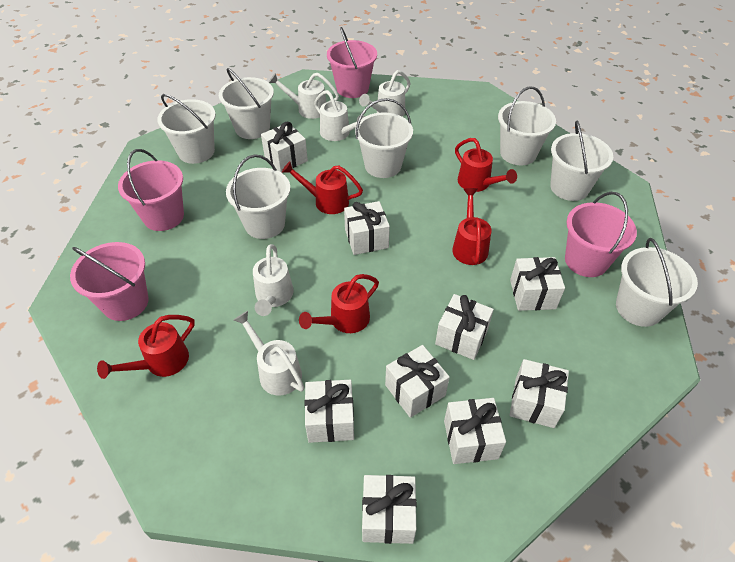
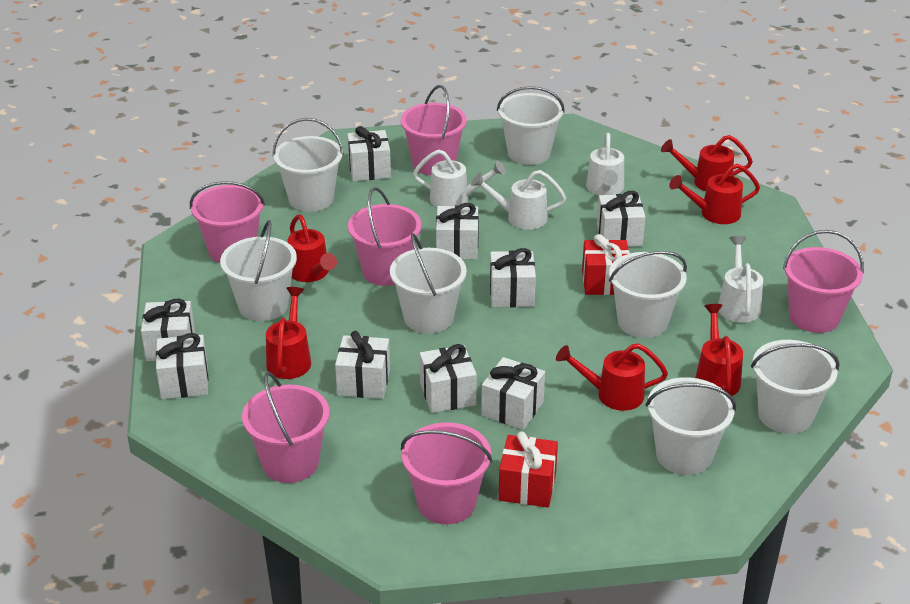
pink bucket: 4 -> 6
red gift: 0 -> 2
red watering can: 5 -> 6
white watering can: 5 -> 4

